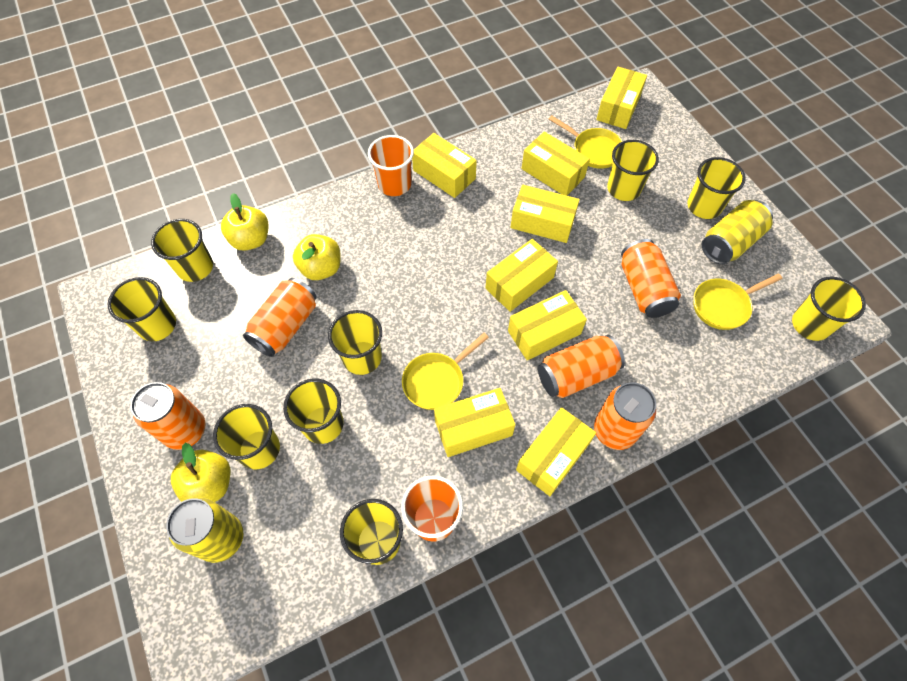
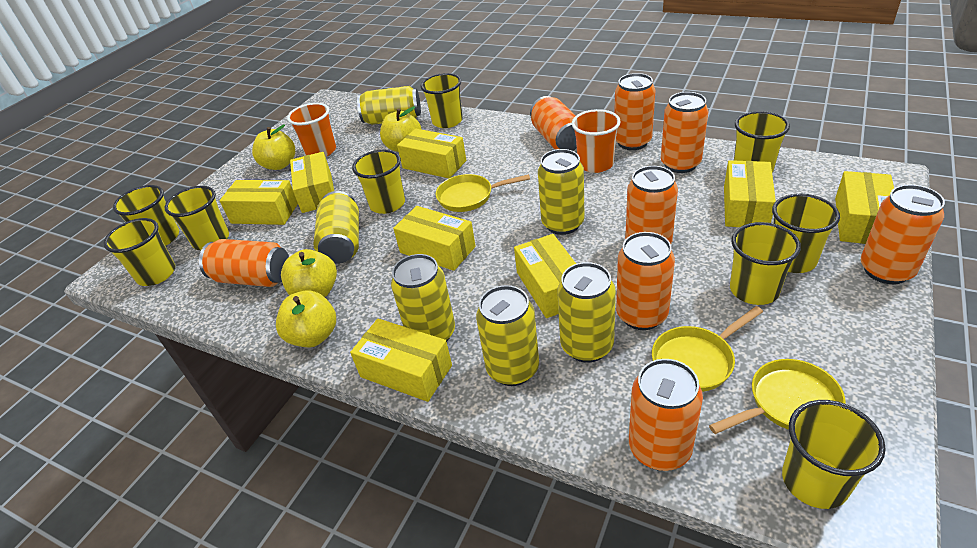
orange can: 5 -> 8
yellow apple: 3 -> 4
yellow can: 2 -> 6

